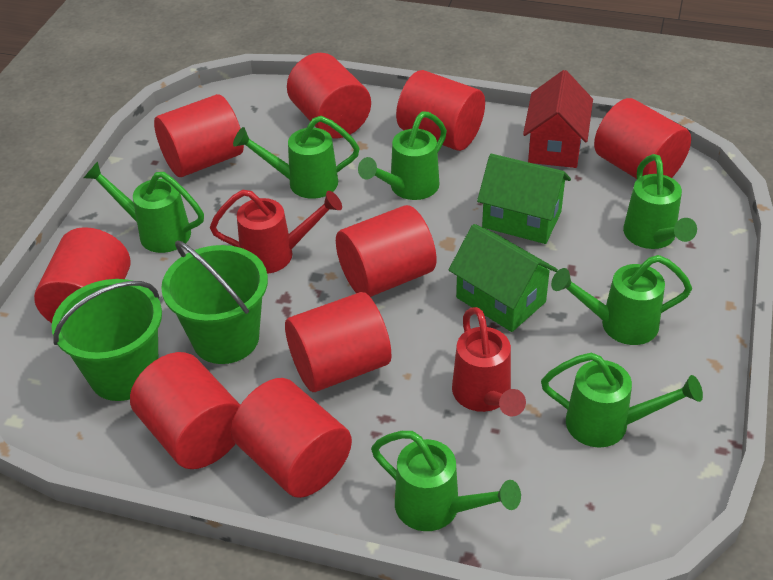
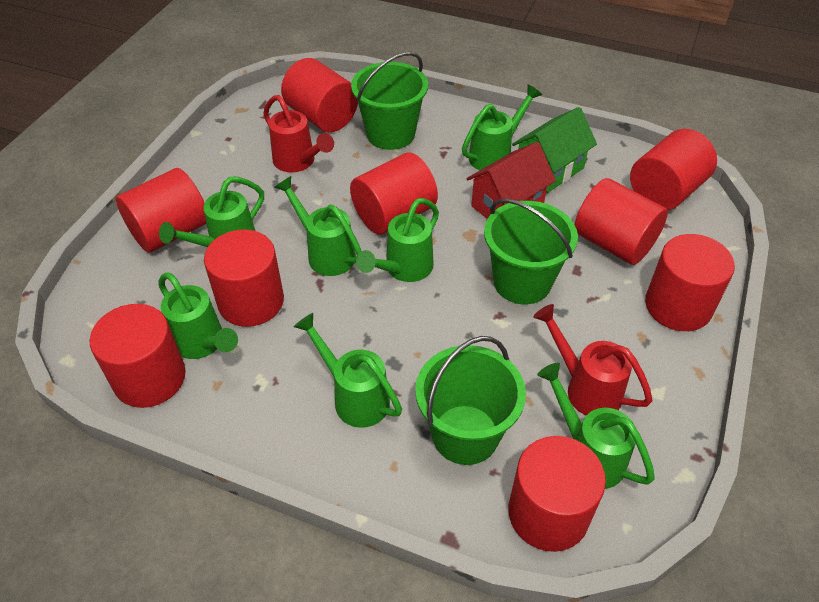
green bucket: 2 -> 3
green house: 2 -> 1

